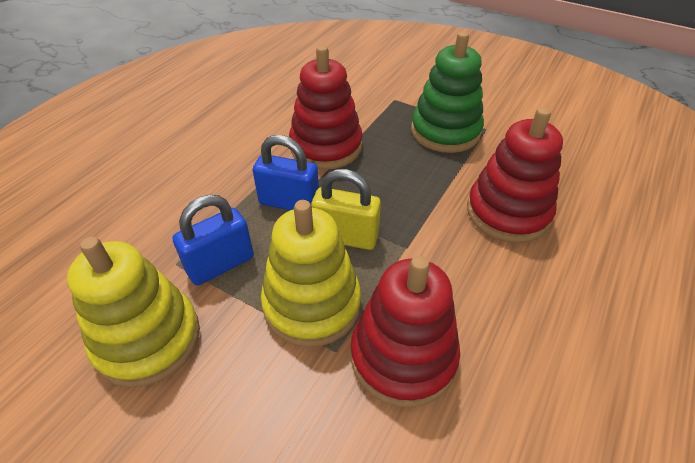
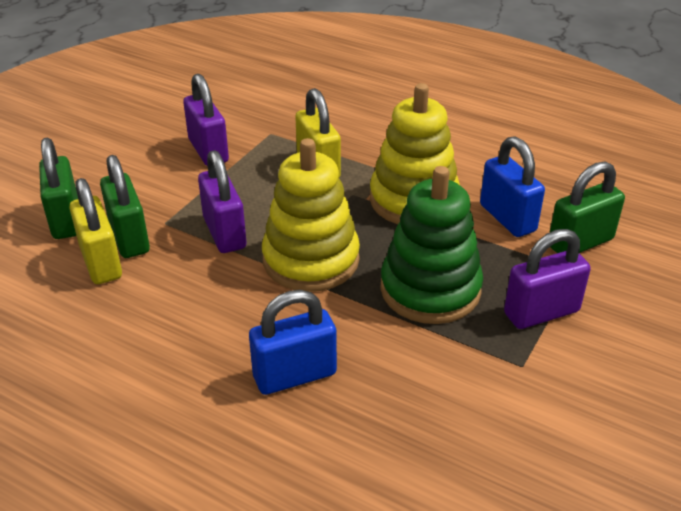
green padlock: 0 -> 3
purple padlock: 0 -> 3
red stacking toy: 3 -> 0
yellow padlock: 1 -> 2

